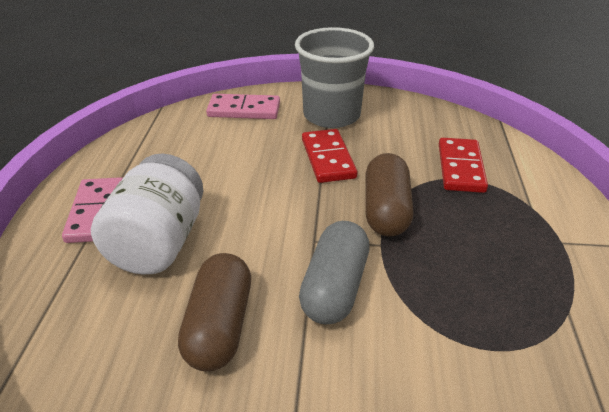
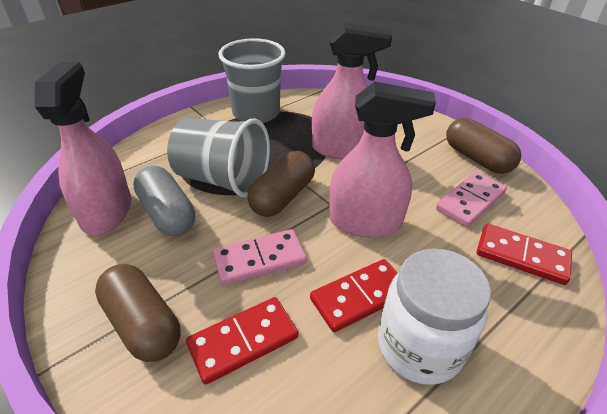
brown capsule: 2 -> 3
grey cup: 1 -> 2
pink spray bottle: 0 -> 3
red domino: 2 -> 3

